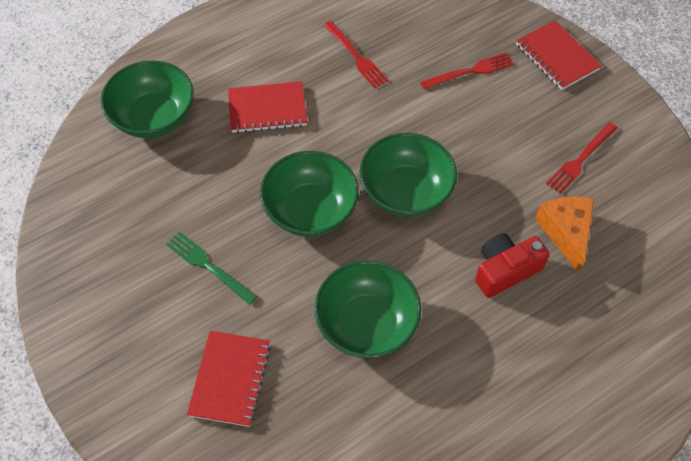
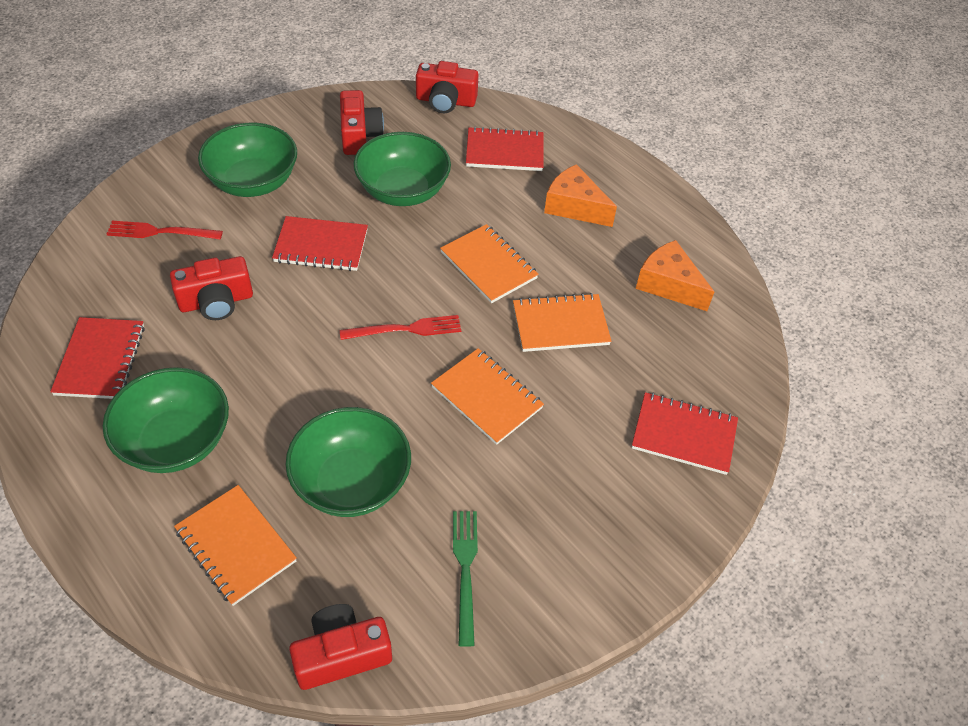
orange cheese: 1 -> 2
orange notebook: 0 -> 4
red camera: 1 -> 4
red fork: 3 -> 2
red notebook: 3 -> 4

